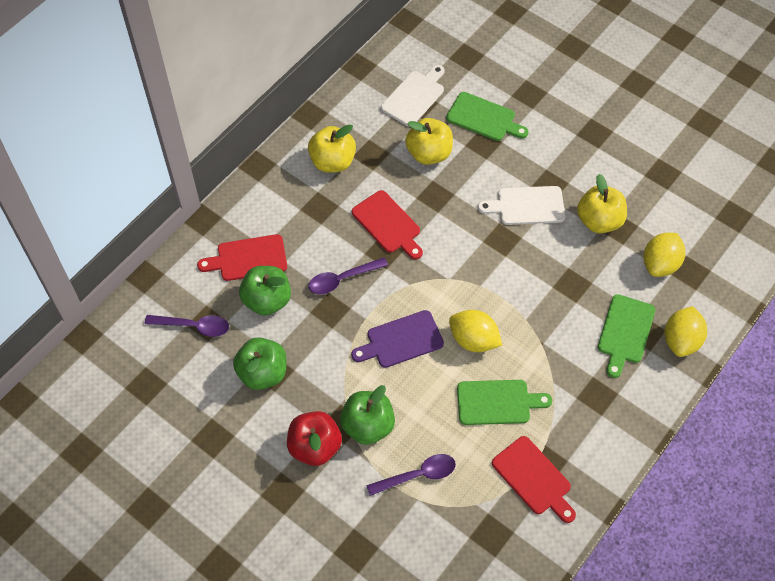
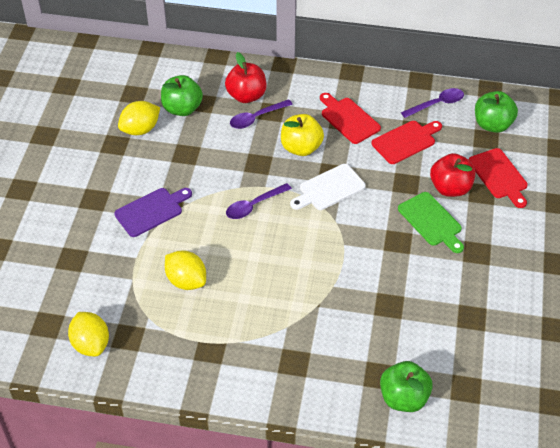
green cutting board: 3 -> 1
red apple: 1 -> 2
white cutting board: 2 -> 1
yellow apple: 3 -> 1

